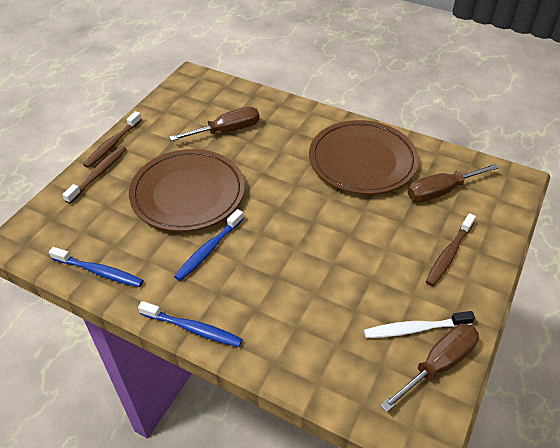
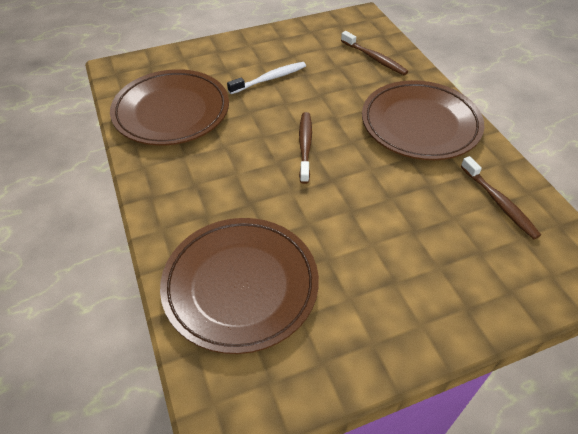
blue toothbrush: 3 -> 0
brown plate: 2 -> 3
brown screwdriver: 3 -> 0

